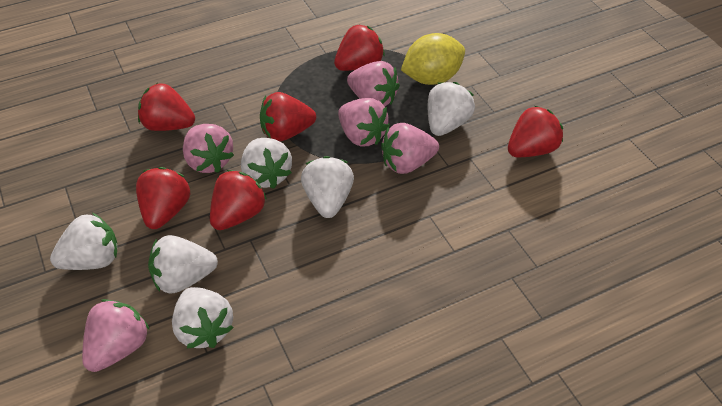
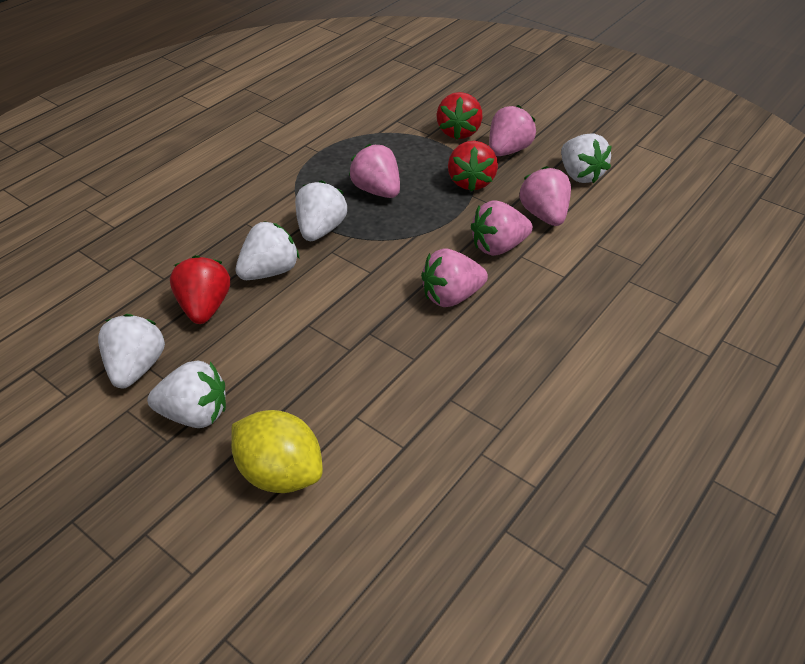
red strawberry: 6 -> 3
white strawberry: 6 -> 5

